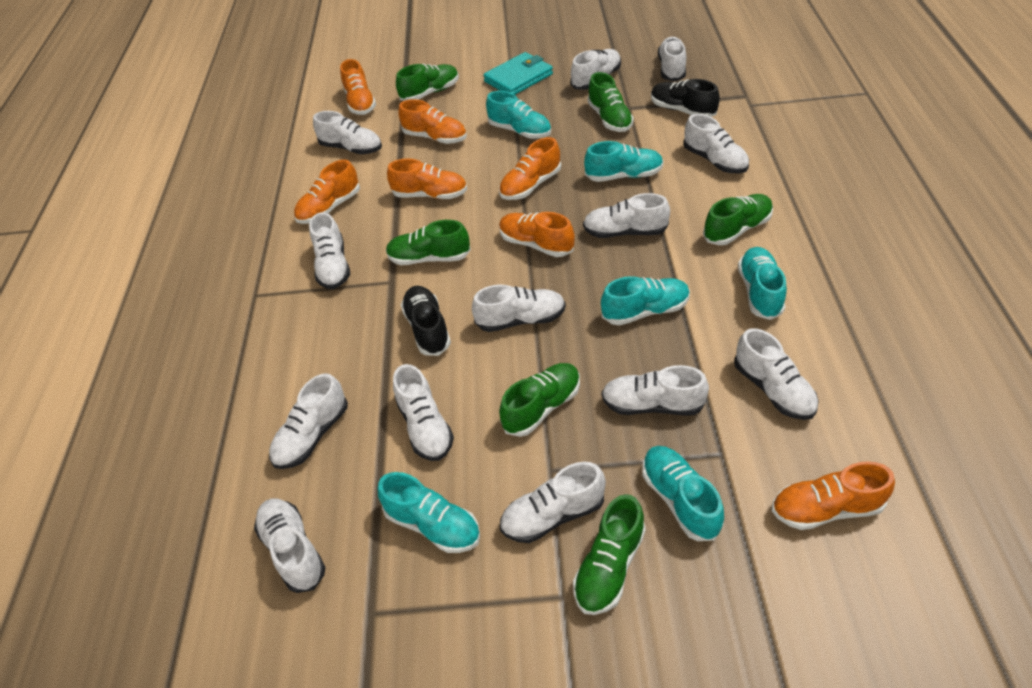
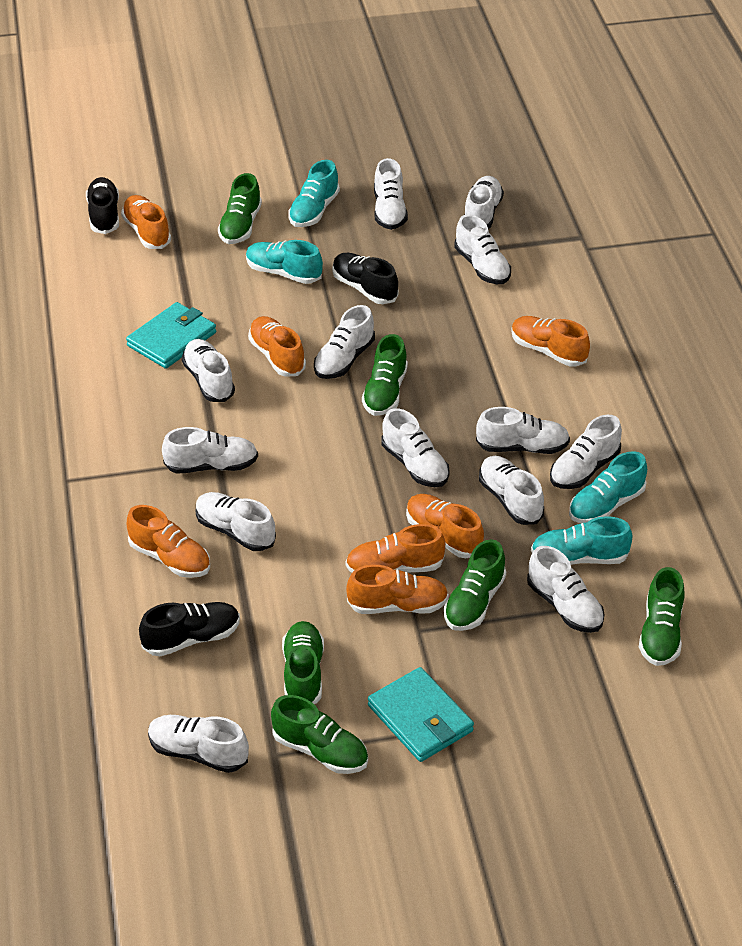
black shoe: 2 -> 3
turquoise shoe: 6 -> 4
turquoise wallet: 1 -> 2

